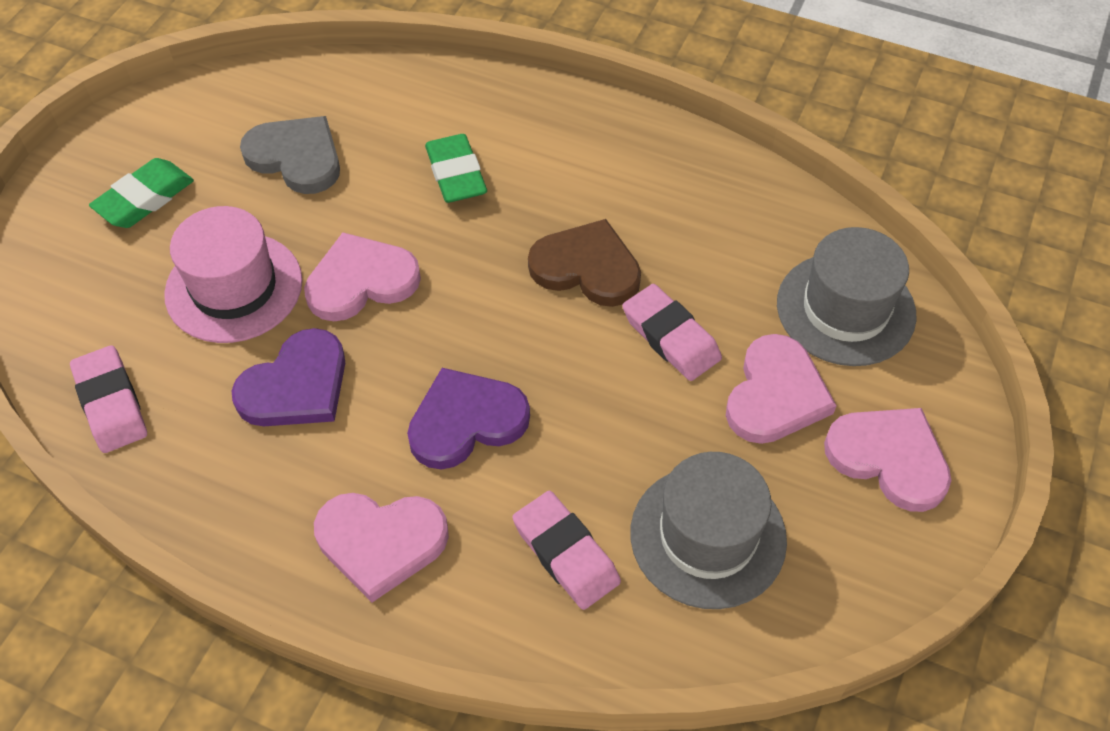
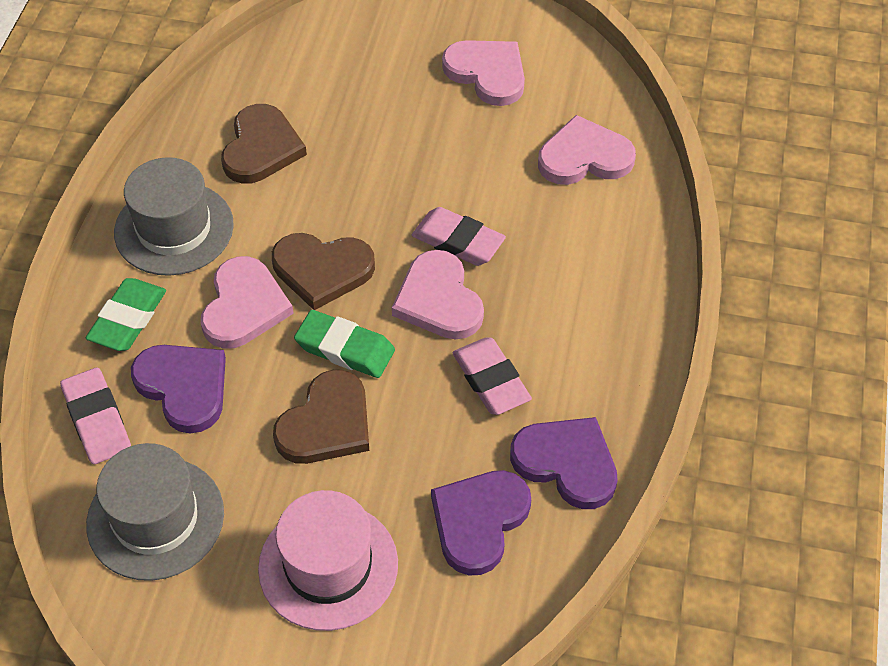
brown heart: 1 -> 3
grey heart: 1 -> 0
purple heart: 2 -> 3

